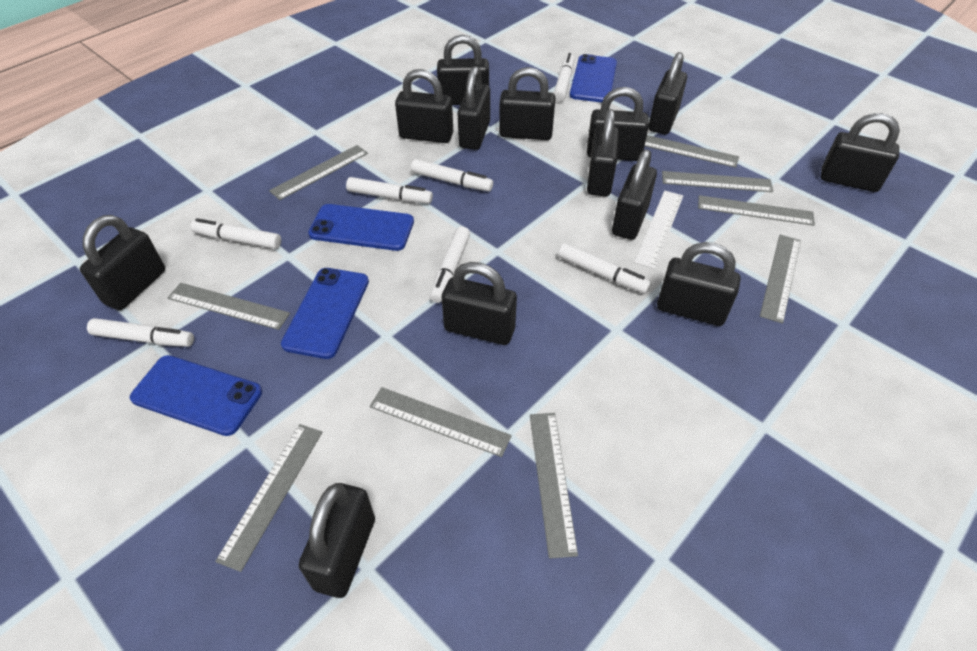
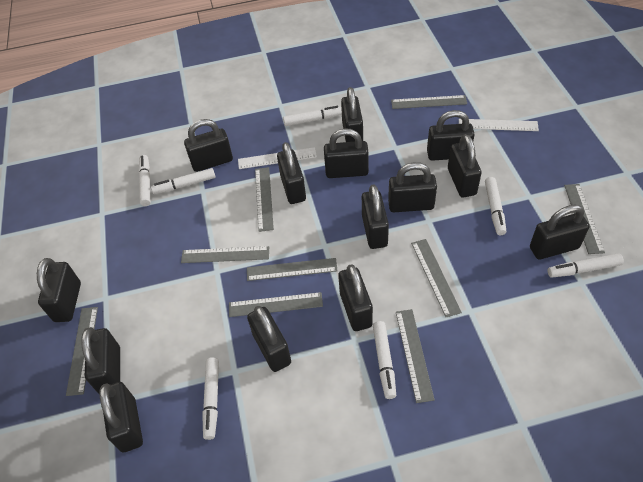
black padlock: 13 -> 14
blue phone: 4 -> 0
white ruler: 1 -> 2

